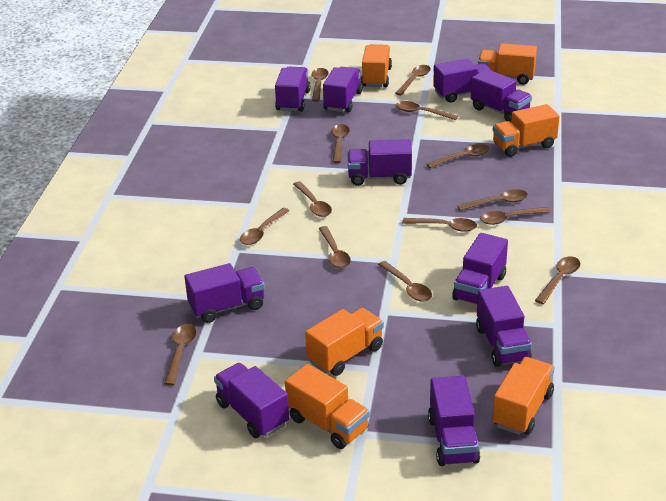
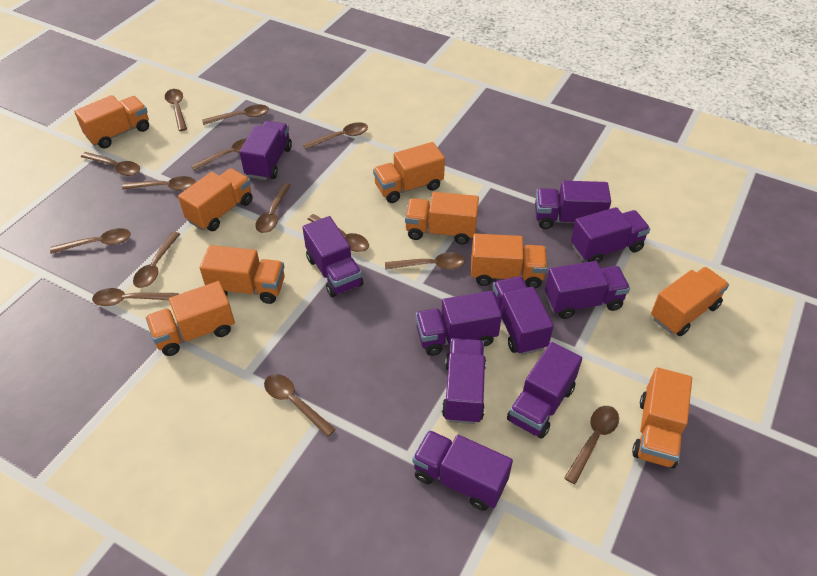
orange truck: 6 -> 9

